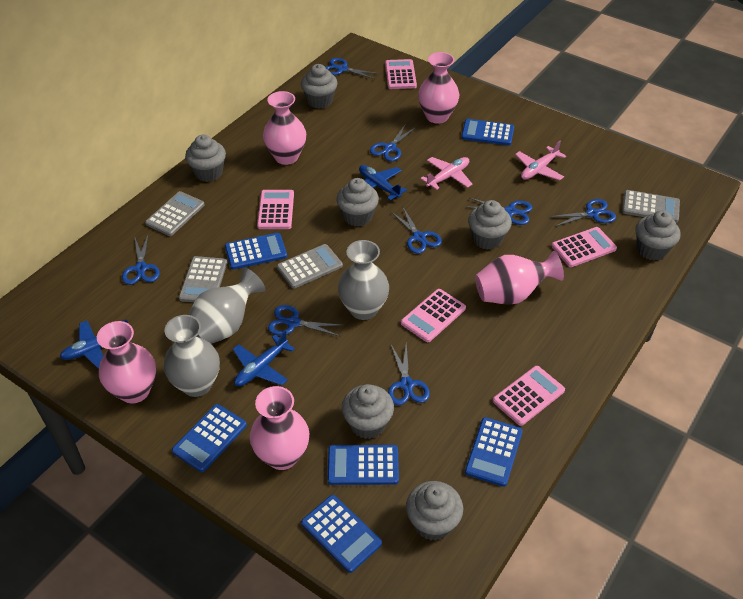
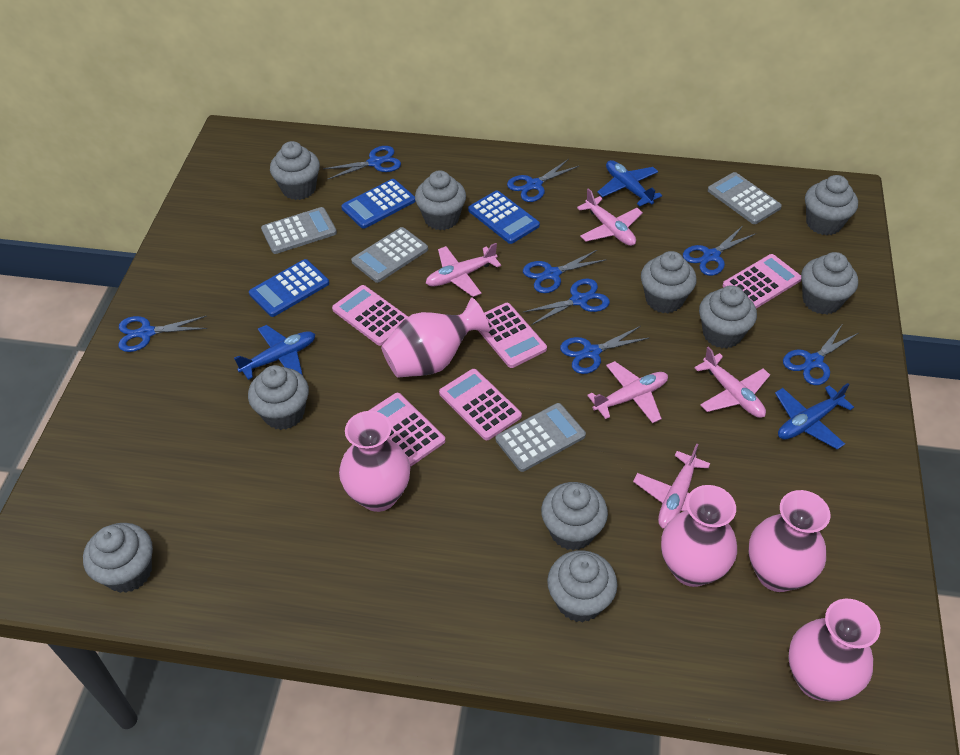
blue calculator: 6 -> 3
grey cupcake: 7 -> 10
grey vase: 3 -> 0
pink plane: 2 -> 5

